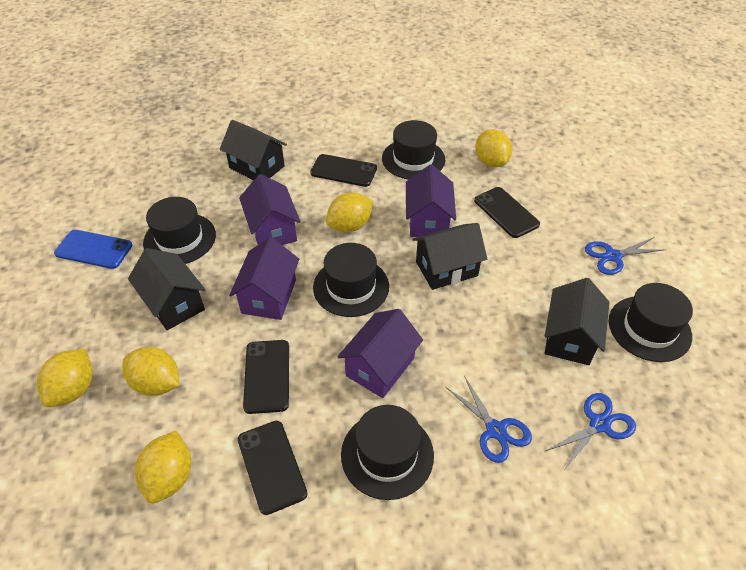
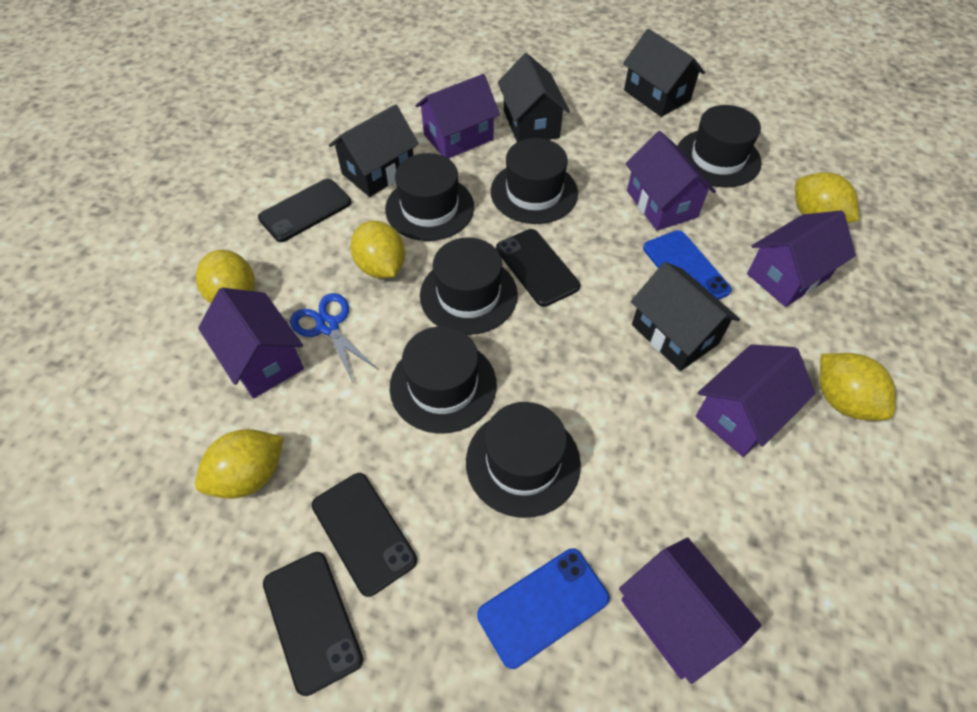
black hat: 5 -> 6
blue phone: 1 -> 2
blue scissors: 3 -> 1
purple house: 4 -> 6

